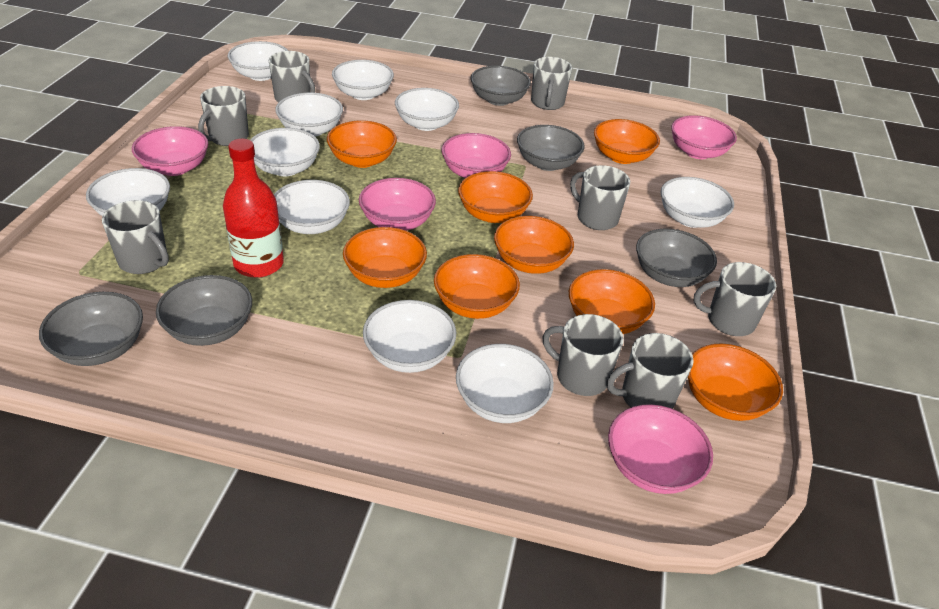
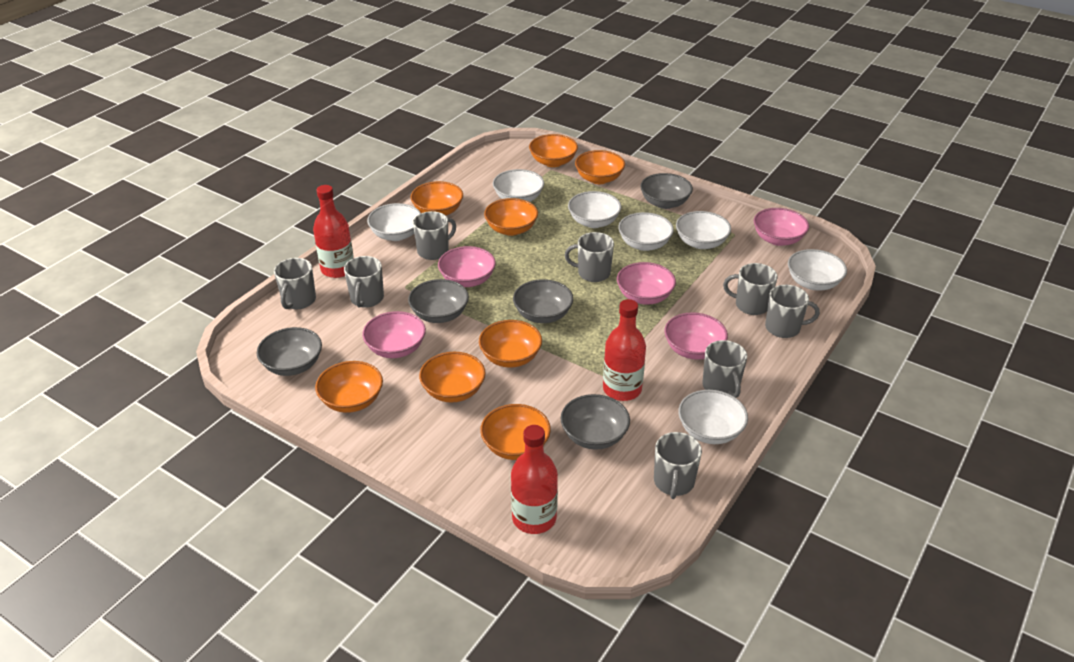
red bottle: 1 -> 3
white bowl: 10 -> 7

